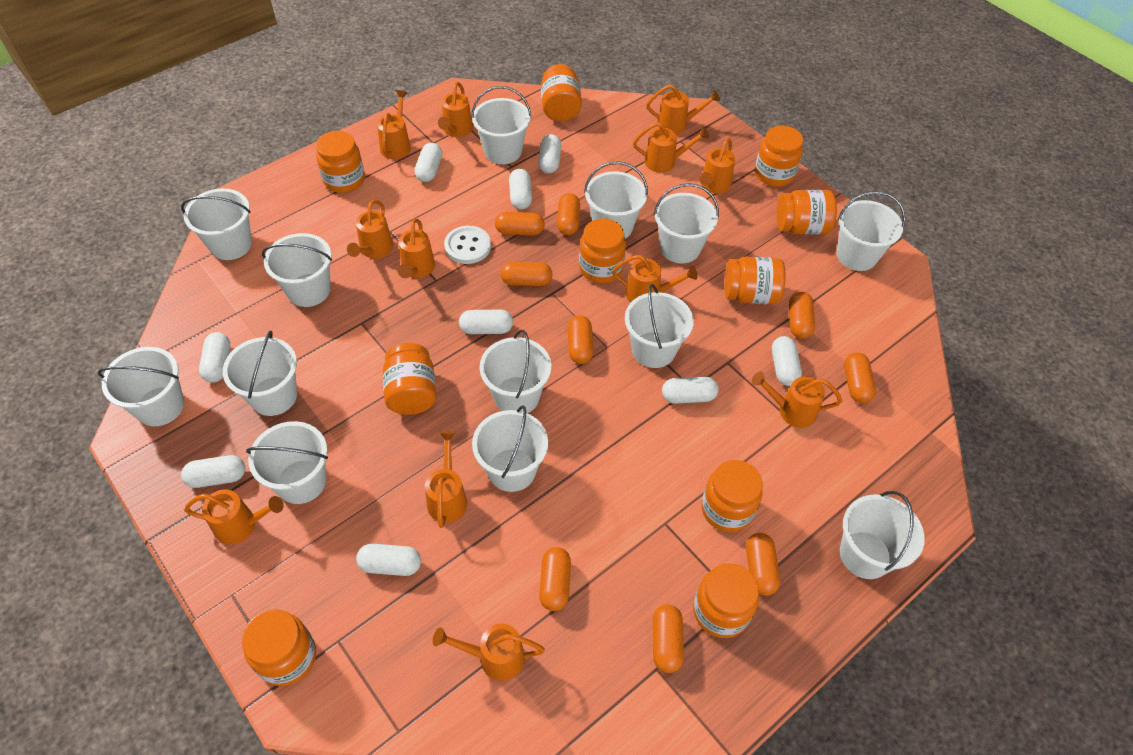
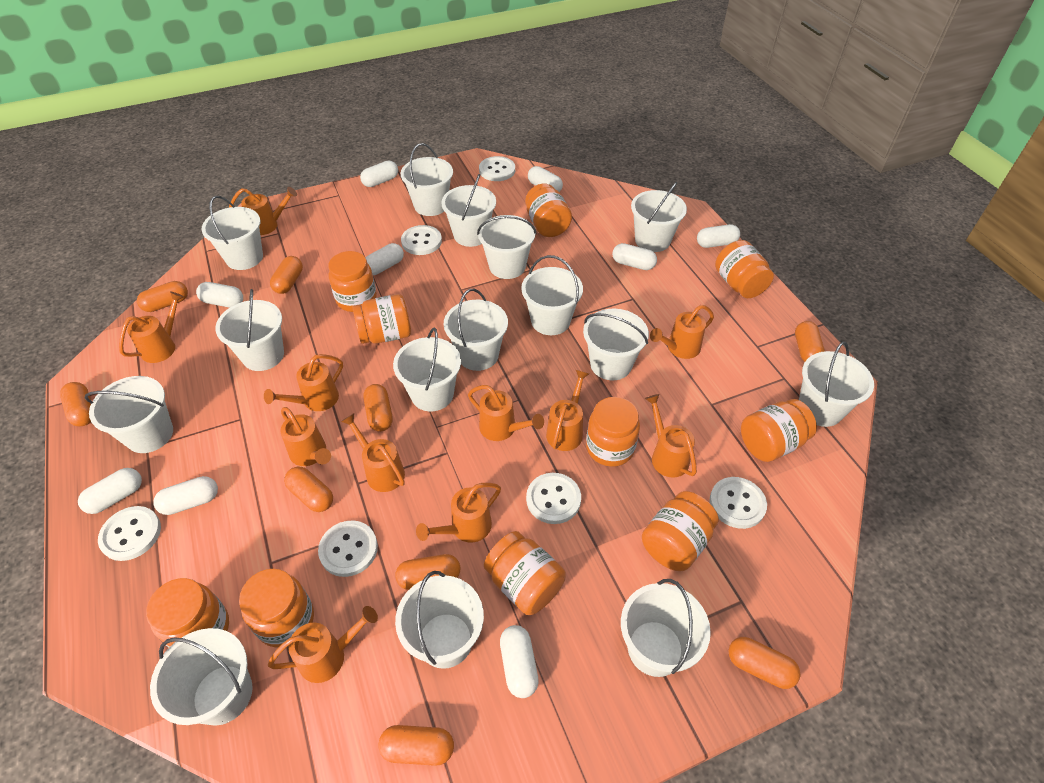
orange watering can: 12 -> 11
white bucket: 13 -> 15
white button: 1 -> 6

